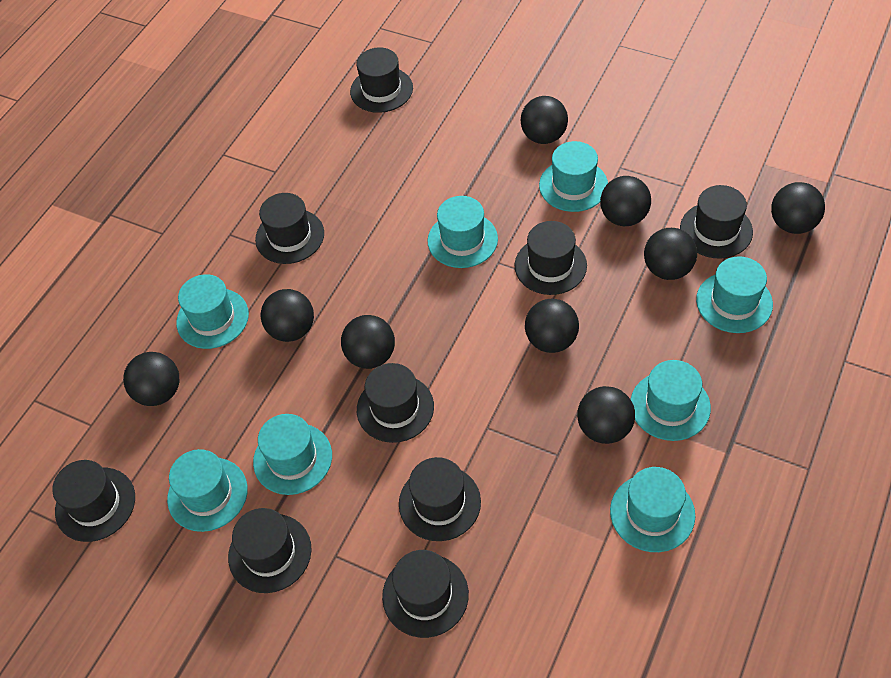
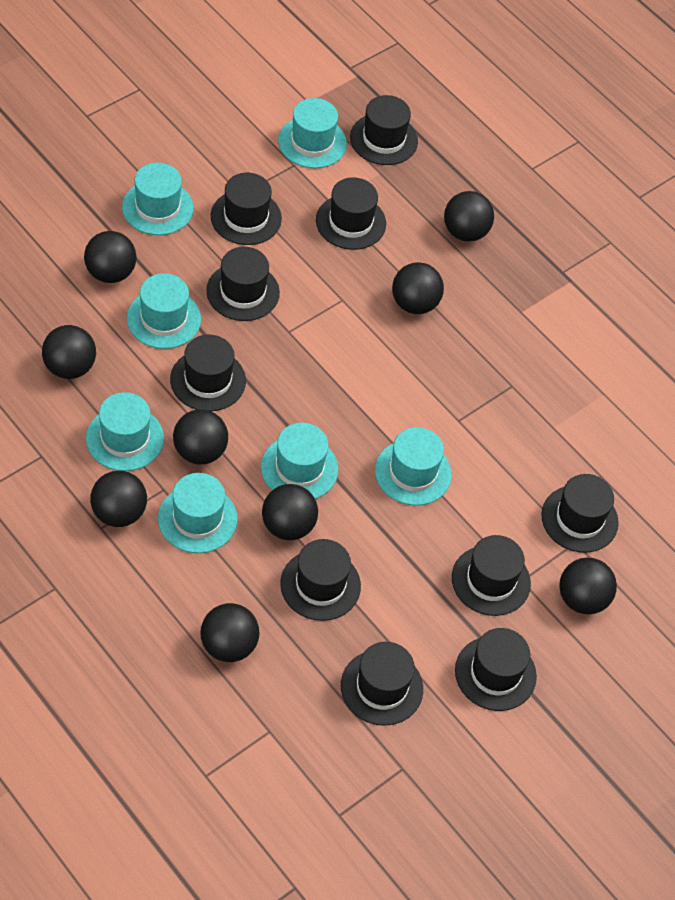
black hat: 9 -> 10
turquoise hat: 8 -> 7

